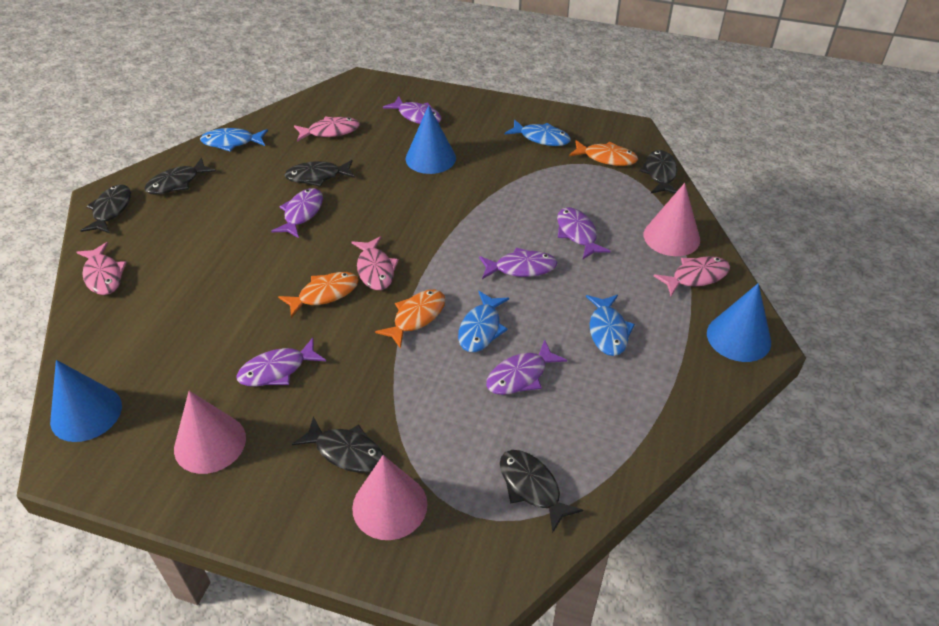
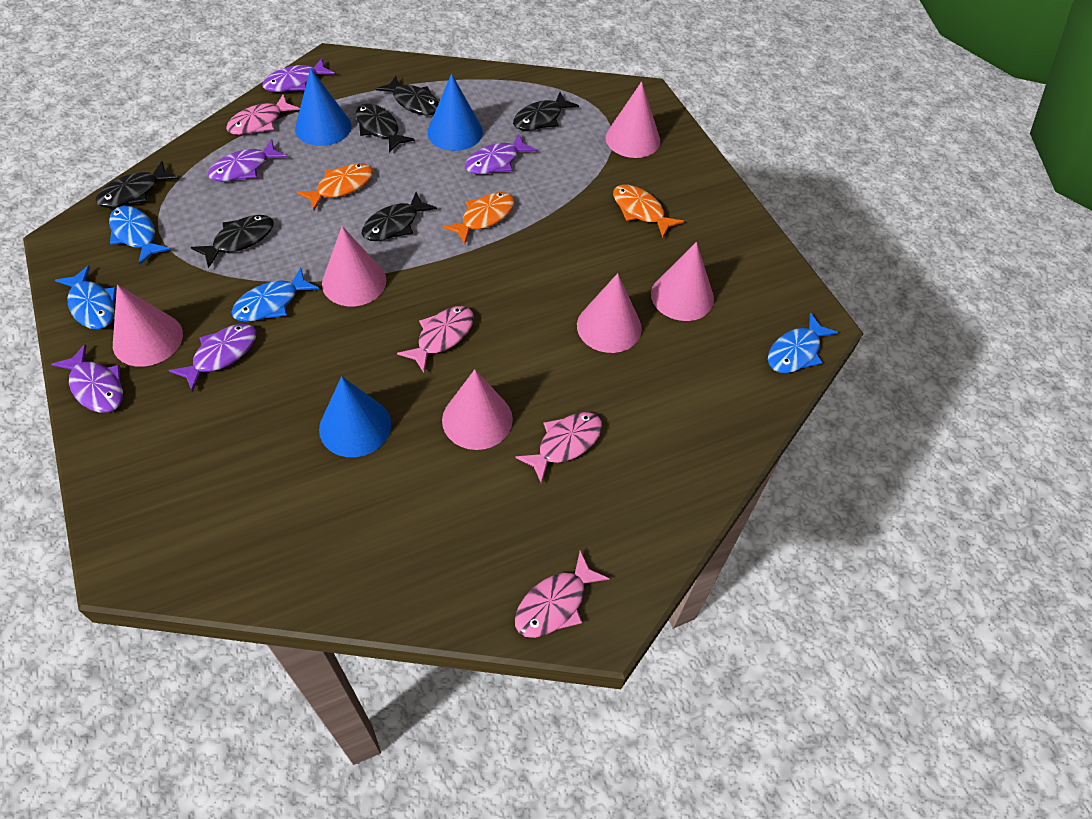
pink cone: 3 -> 6
purple fish: 6 -> 5

